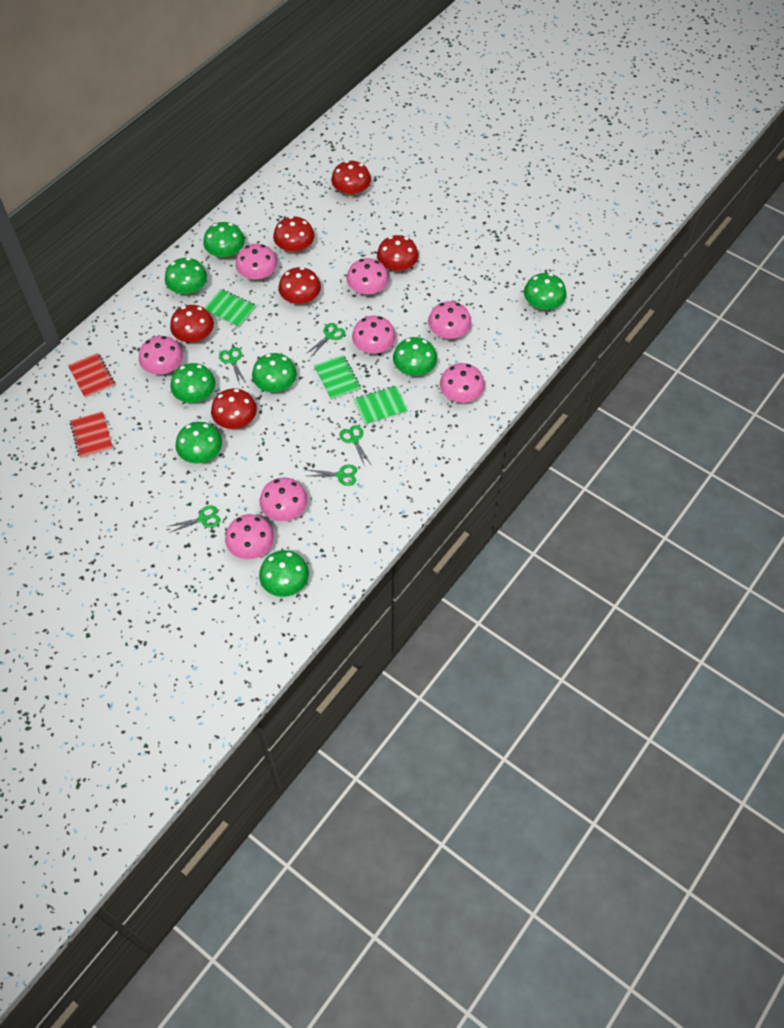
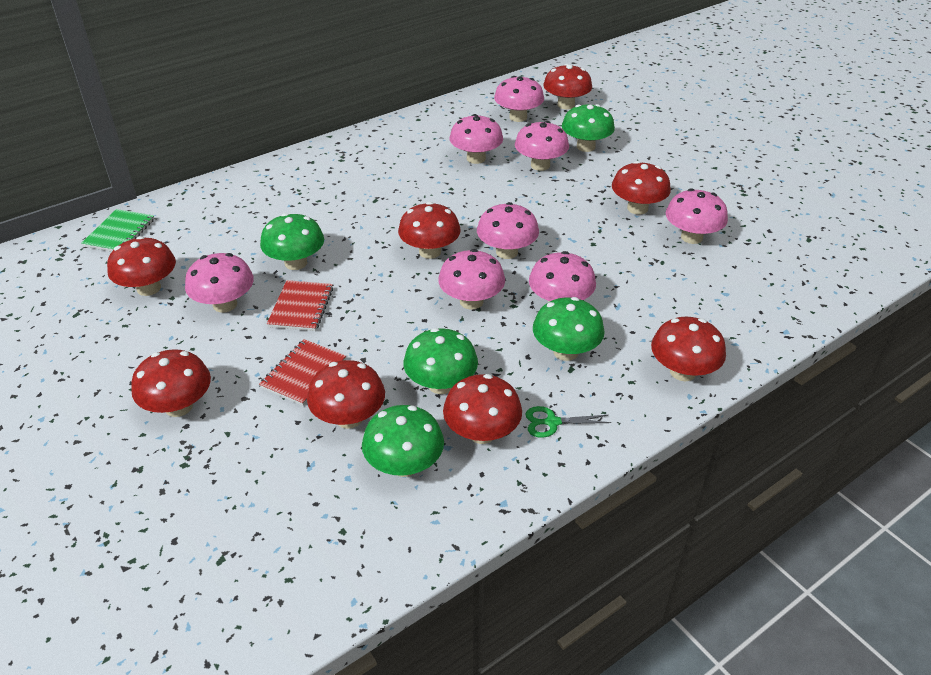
green mushroom: 8 -> 5
green notebook: 3 -> 1
green scissors: 5 -> 1
red mushroom: 6 -> 8

